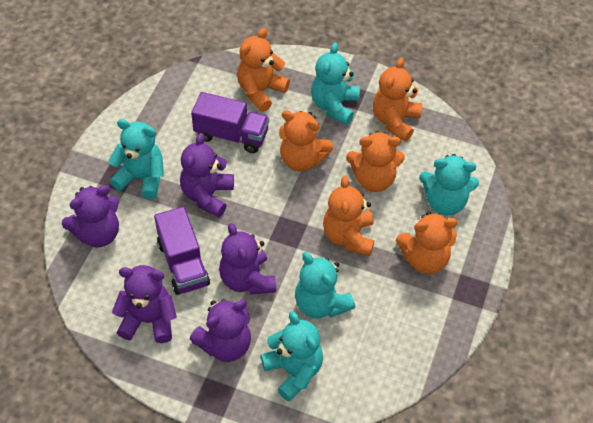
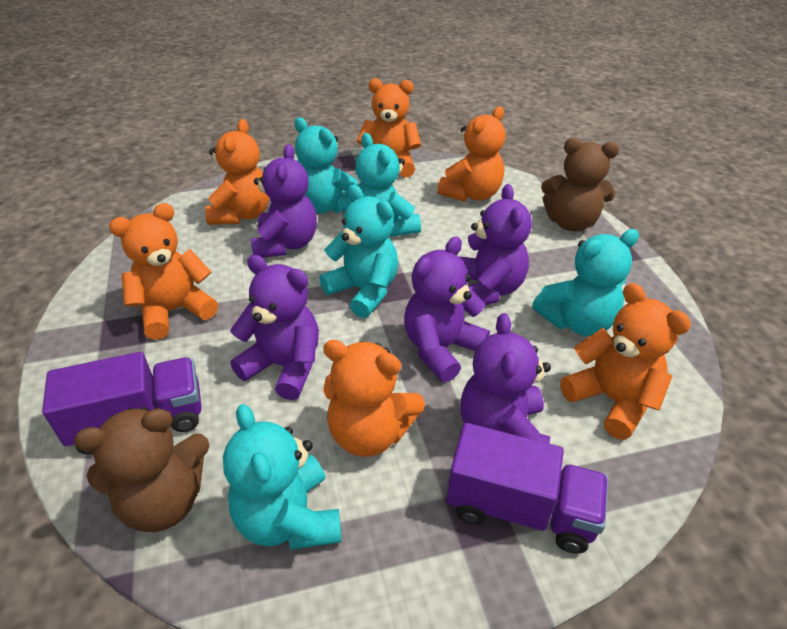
brown teddy bear: 0 -> 2

